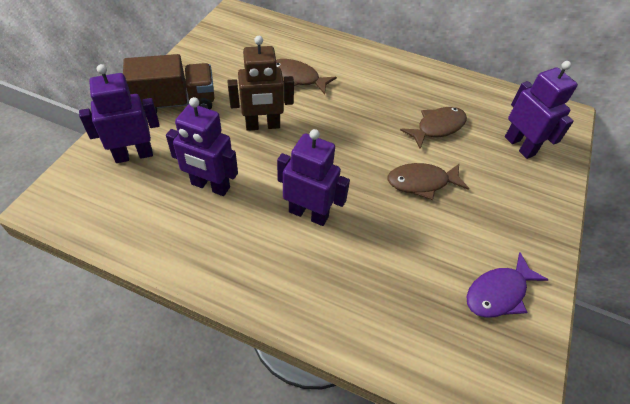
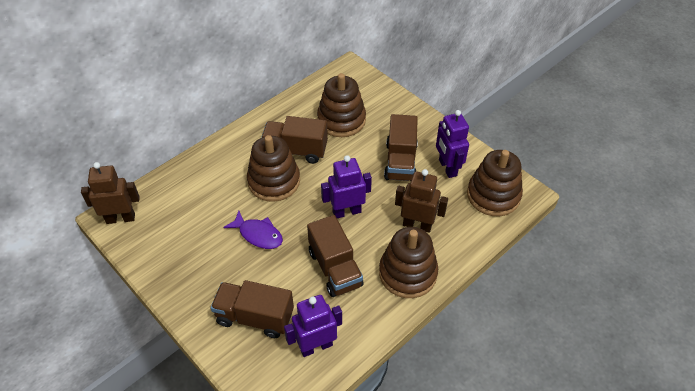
brown fish: 3 -> 0
brown robot: 1 -> 2
brown stacking toy: 0 -> 4
brown truck: 1 -> 4
purple robot: 4 -> 3

